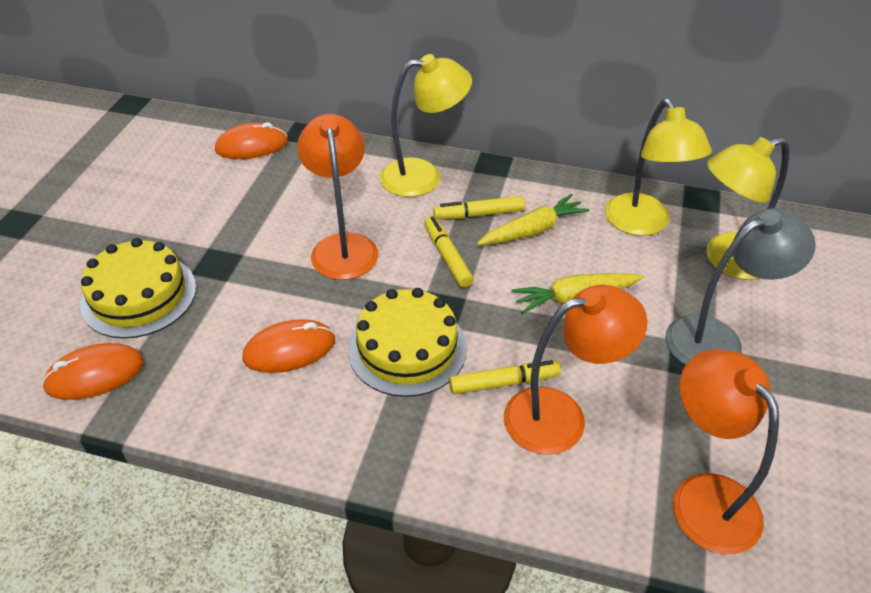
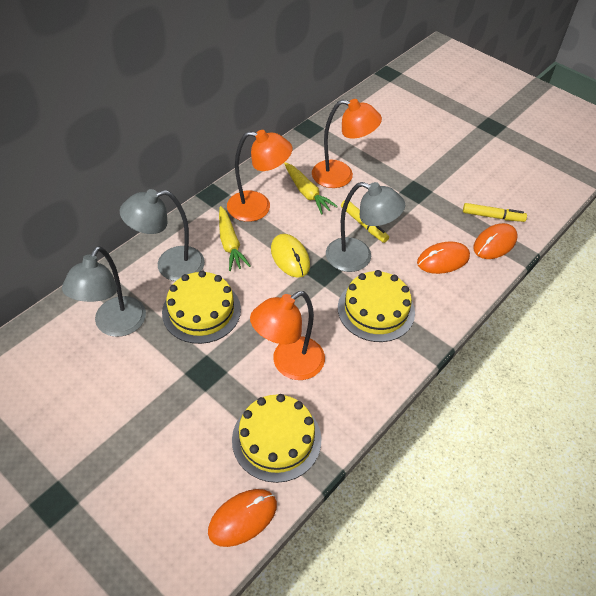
grey lamp: 1 -> 3
yellow cake: 2 -> 3
yellow lamp: 3 -> 0
yellow marker: 3 -> 2
yellow mouse: 0 -> 1

